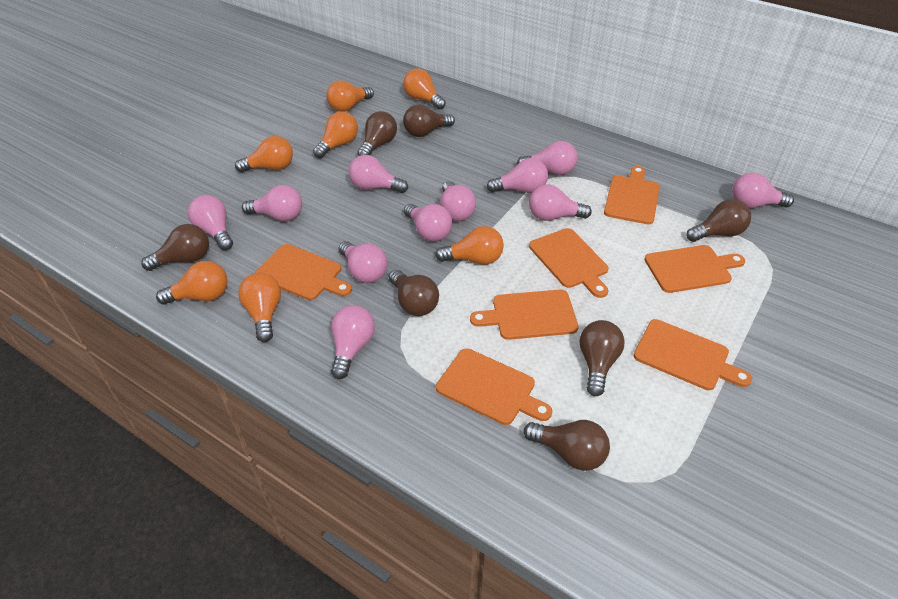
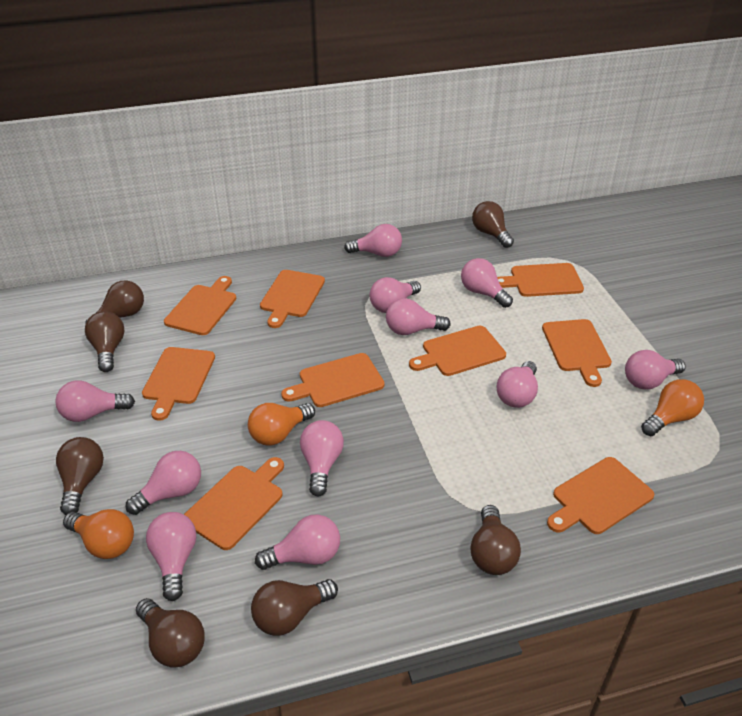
orange cutting board: 7 -> 9
orange light bulb: 7 -> 3

